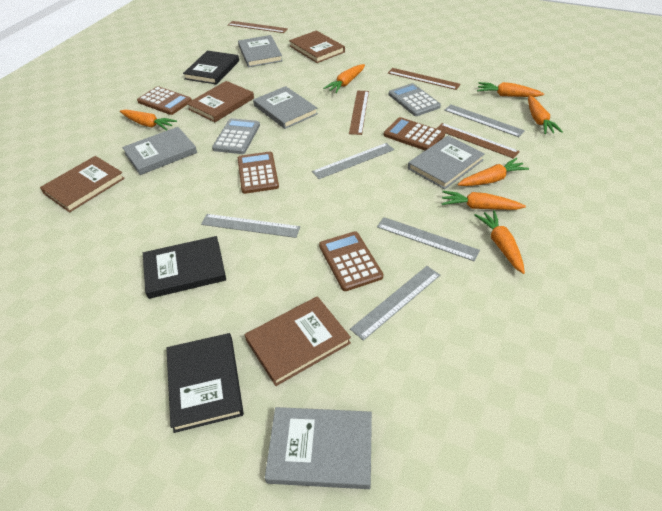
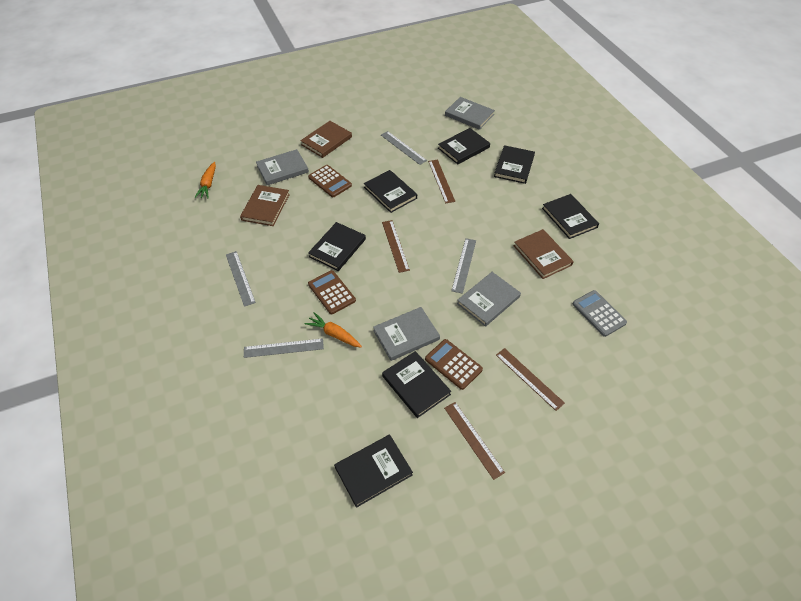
black book: 3 -> 7
brown book: 4 -> 3
brown calculator: 4 -> 3
grey book: 5 -> 4
grey calculator: 2 -> 1
grey ruler: 5 -> 4
orange carrot: 7 -> 2

